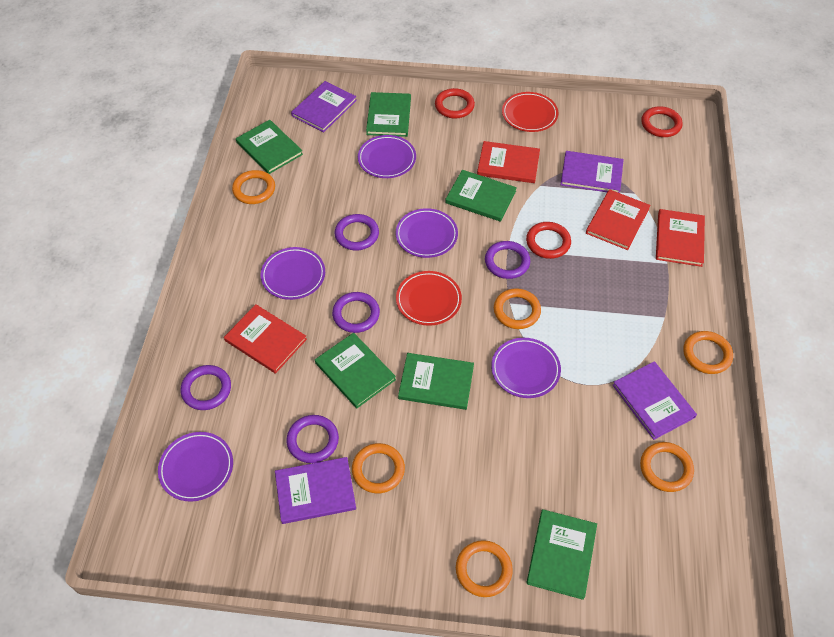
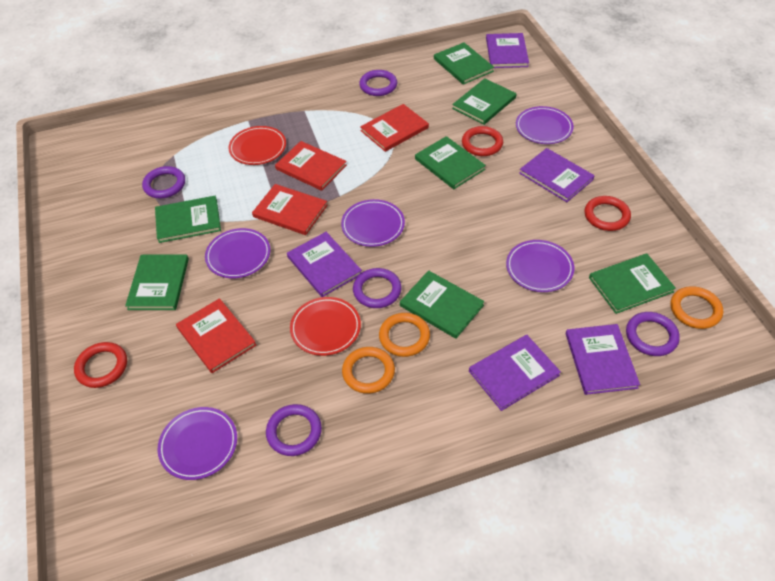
green book: 6 -> 7
orange ring: 6 -> 3
purple book: 4 -> 5

